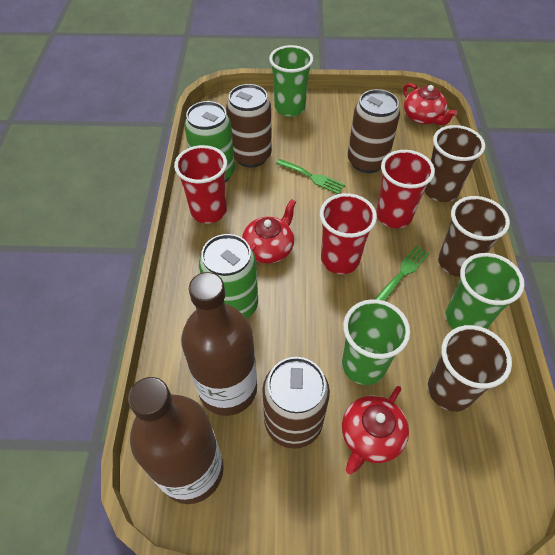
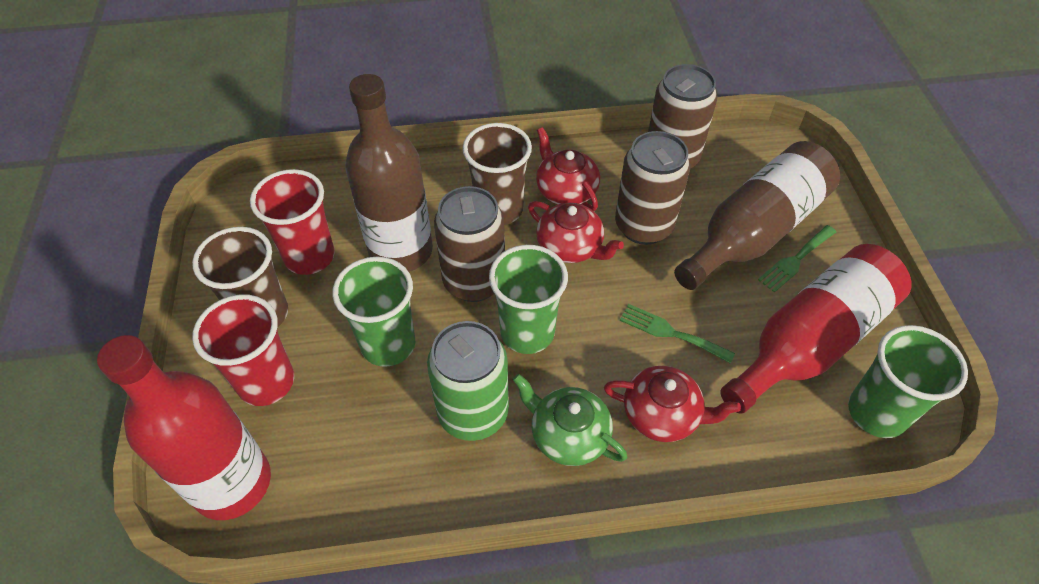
brown cup: 3 -> 2
green can: 2 -> 1
green teapot: 0 -> 1
red bottle: 0 -> 2
red cup: 3 -> 2

